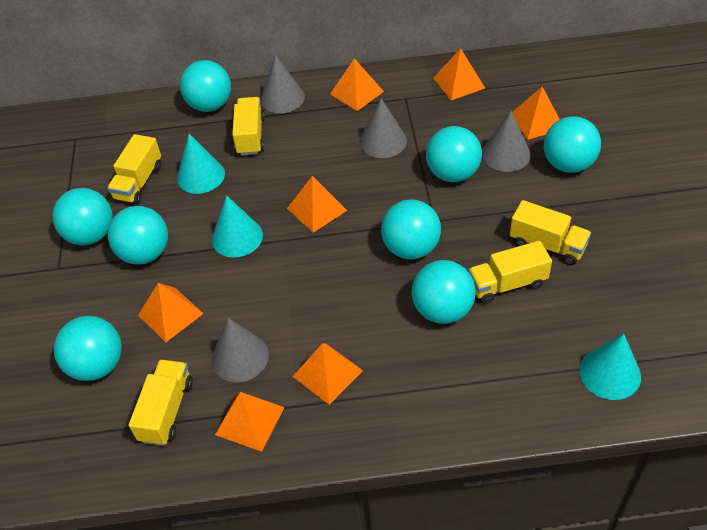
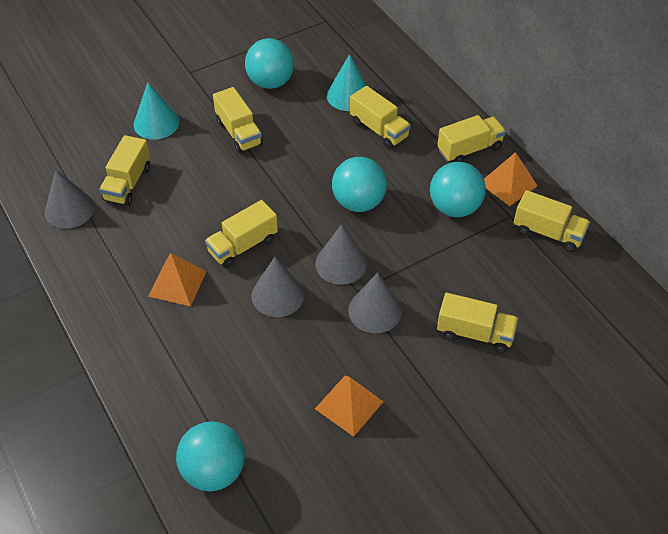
orange pyramid: 7 -> 3
turquoise ball: 8 -> 4
turquoise cone: 3 -> 2
yellow truck: 5 -> 7

